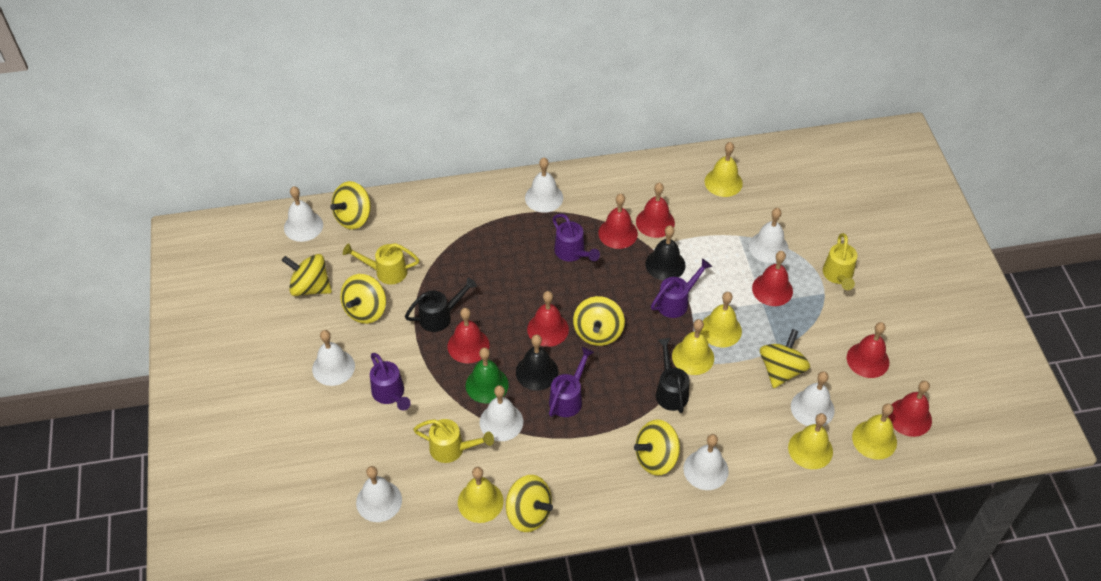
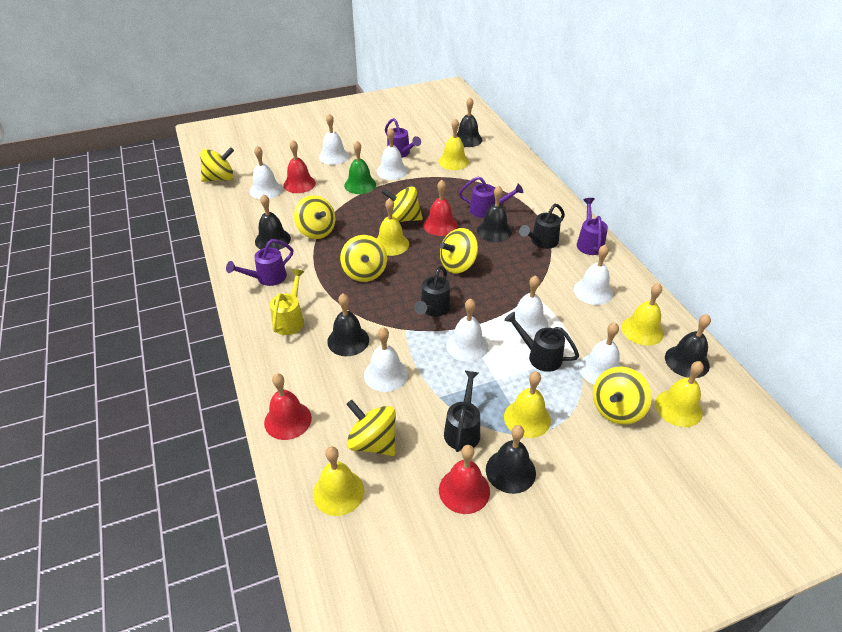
black bell: 2 -> 6
black watering can: 2 -> 4
red bell: 7 -> 4
yellow watering can: 3 -> 1

